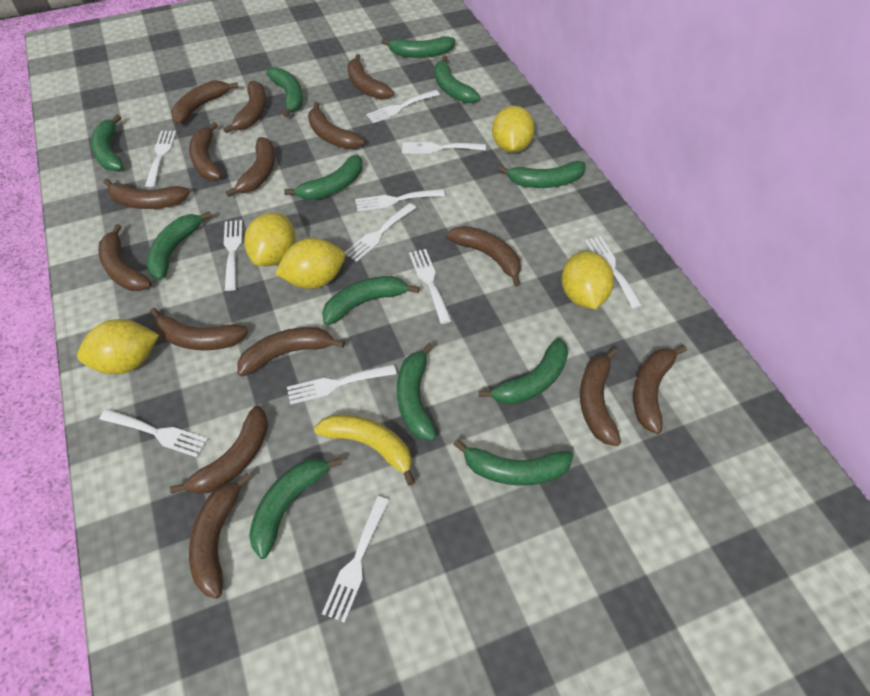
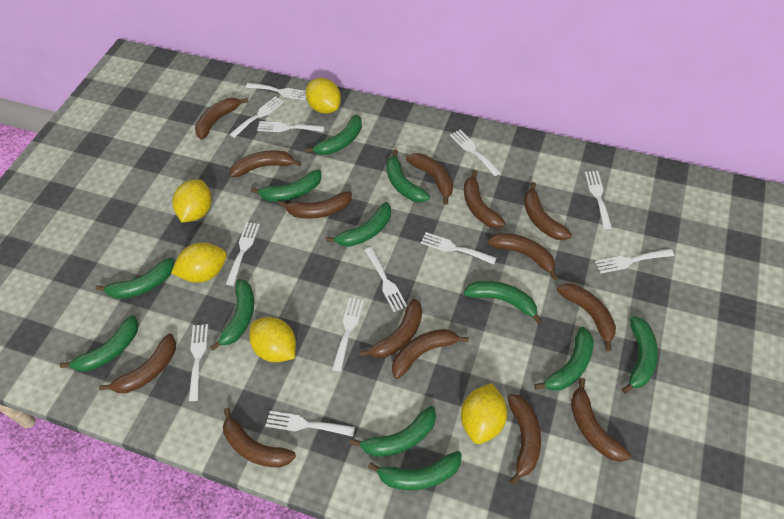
brown banana: 15 -> 14
white fork: 11 -> 12
yellow banana: 1 -> 0

